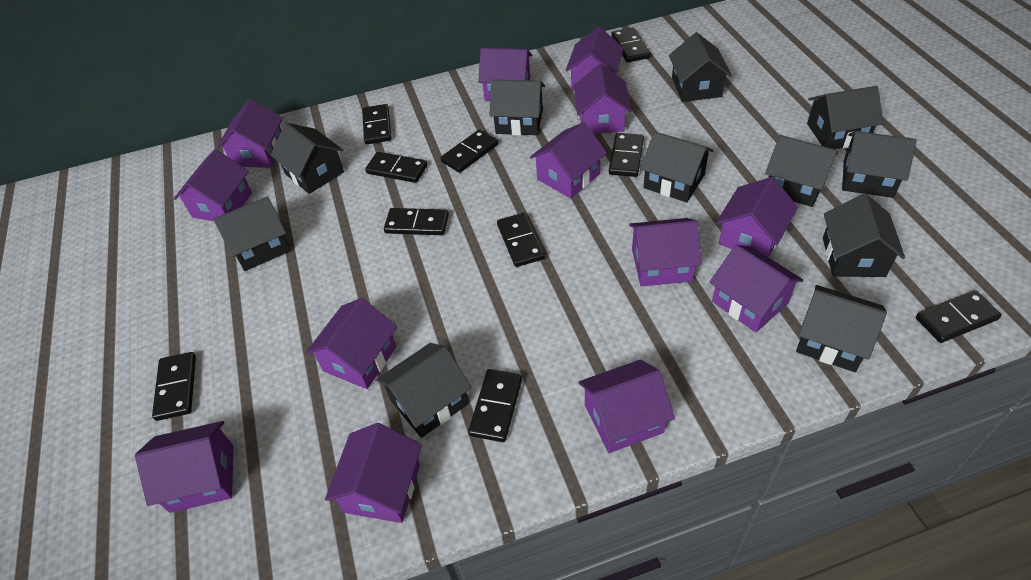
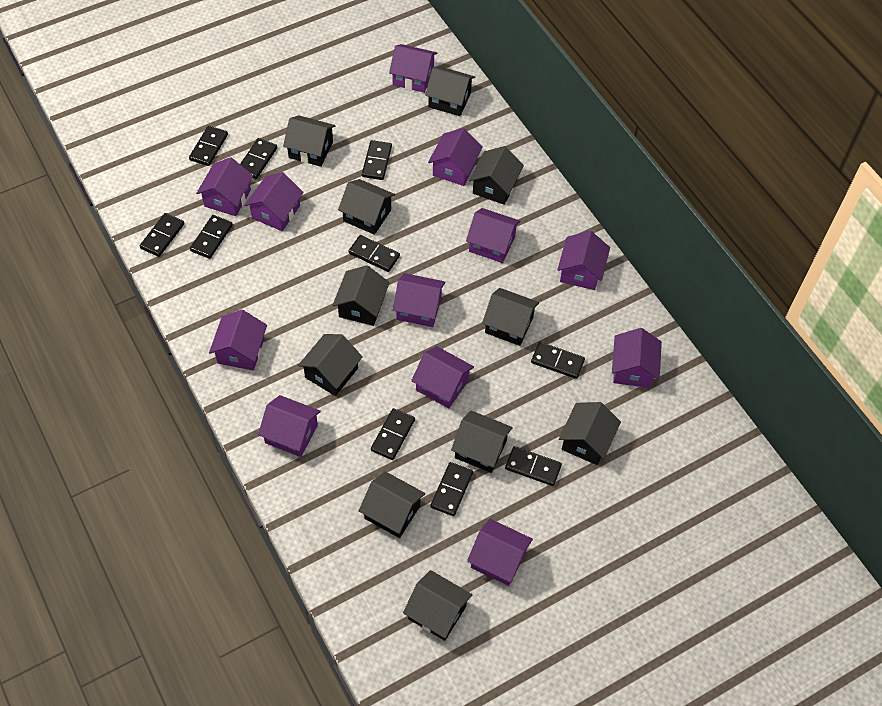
purple house: 13 -> 12

